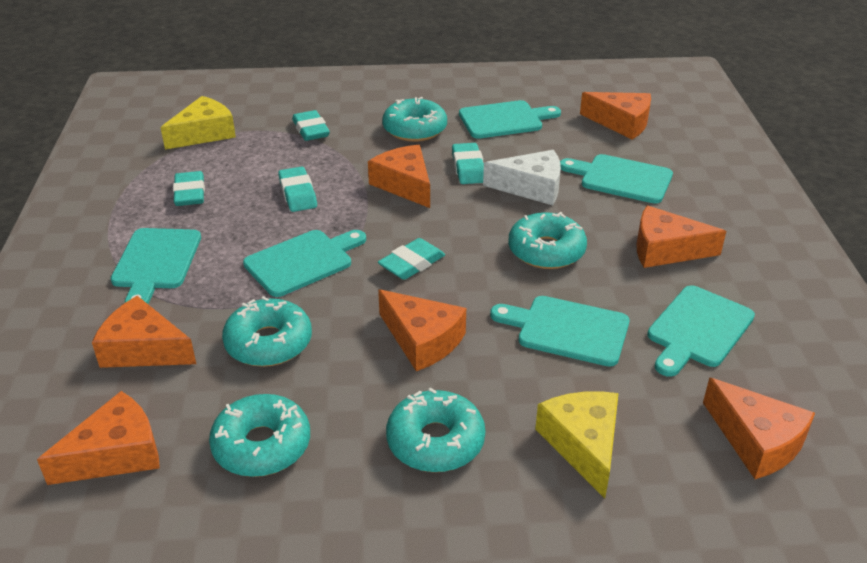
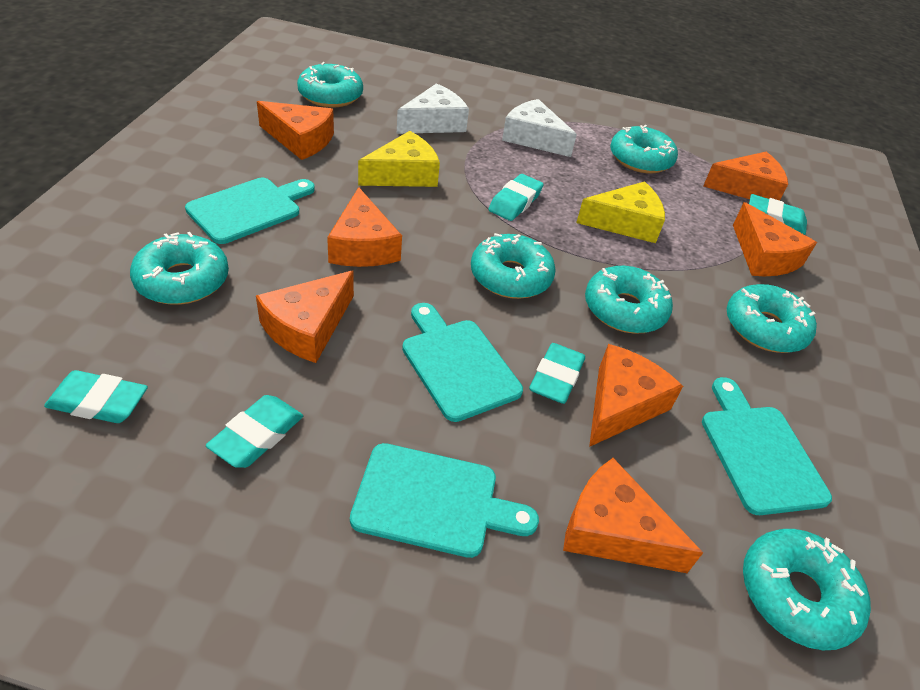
turquoise cutting board: 6 -> 4
turquoise donut: 5 -> 7
white cheese: 1 -> 2

